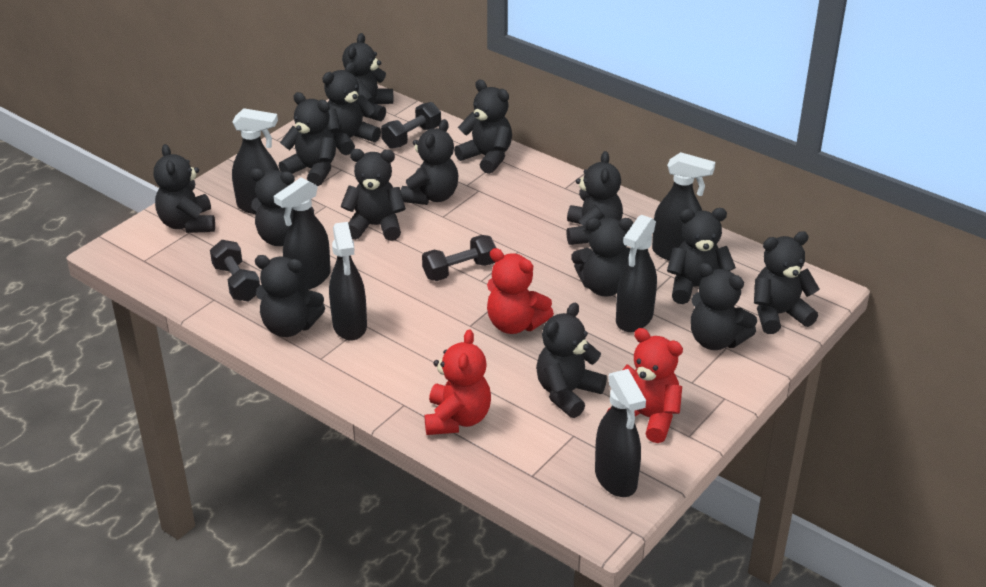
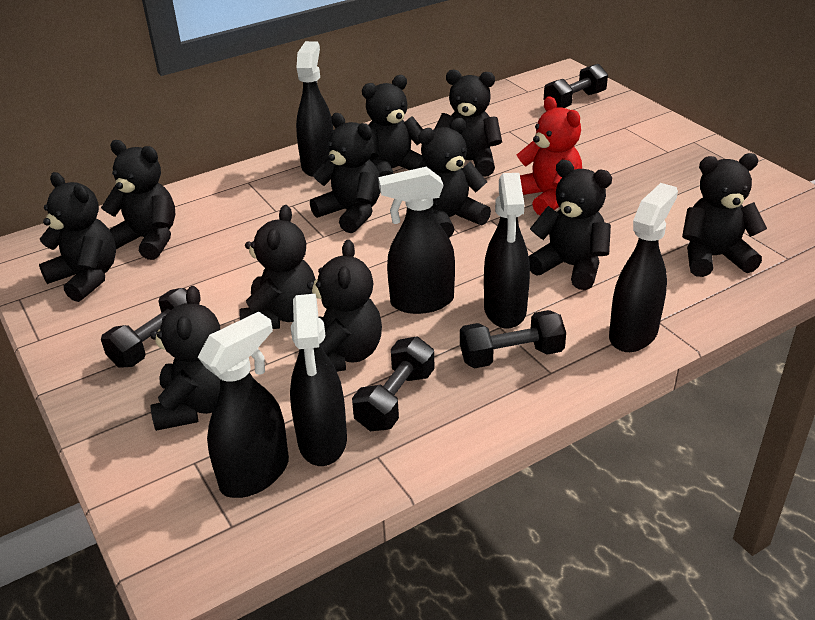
black dumbbell: 3 -> 4
black teddy bear: 15 -> 11
red teddy bear: 3 -> 1

